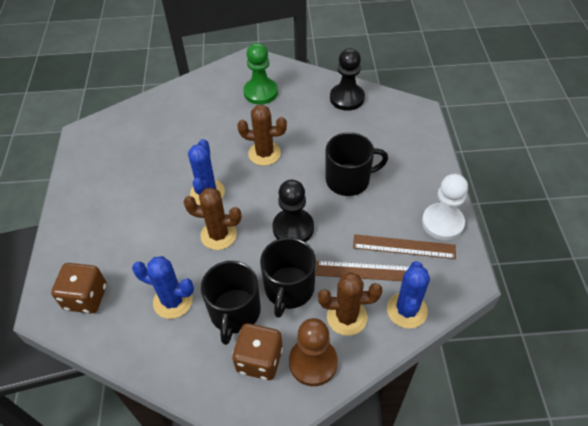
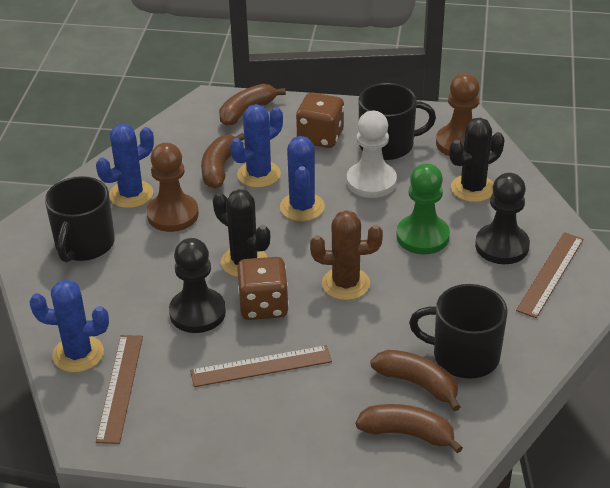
black cactus: 0 -> 2
blue cactus: 3 -> 4
brown banana: 0 -> 4
brown cactus: 3 -> 1
brown pawn: 1 -> 2
brown ruler: 2 -> 3

